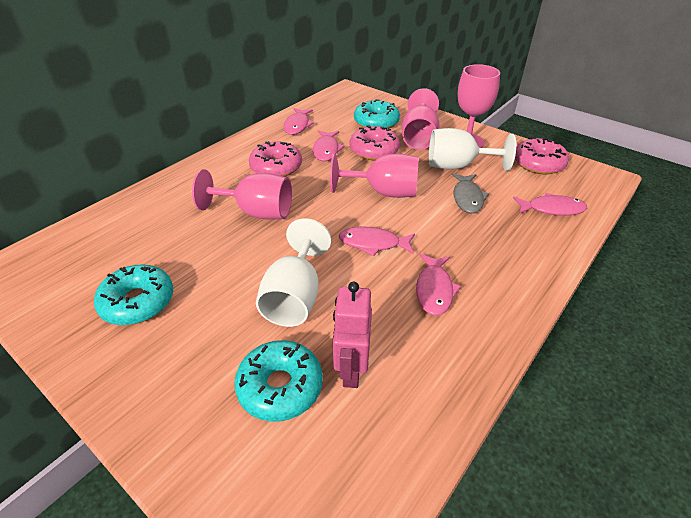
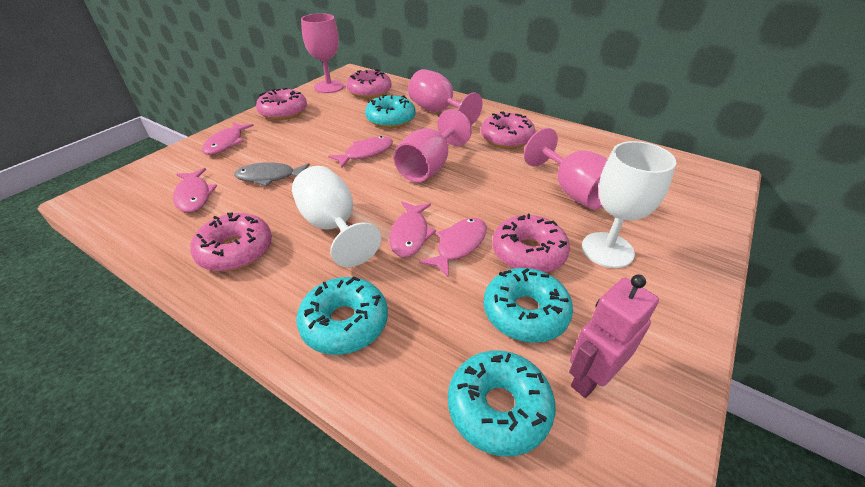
pink donut: 3 -> 5
turquoise donut: 3 -> 4

